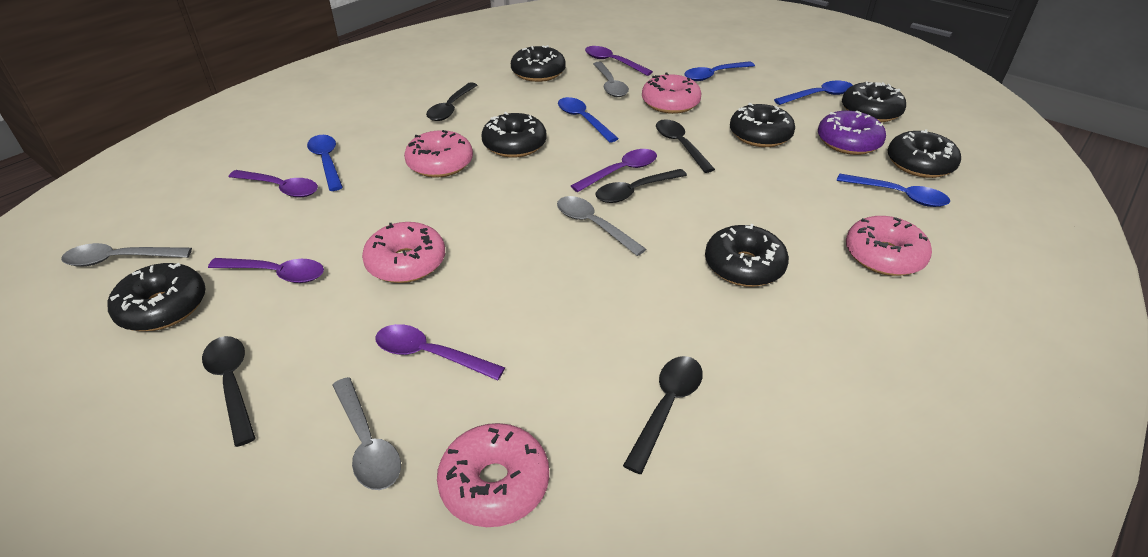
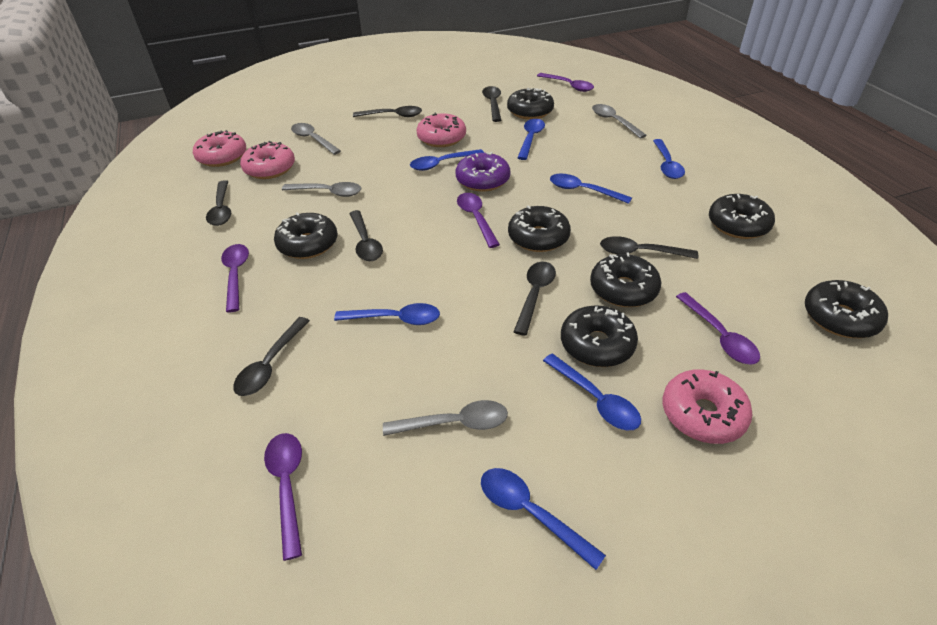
black spoon: 5 -> 7
blue spoon: 5 -> 7
pink donut: 5 -> 4

